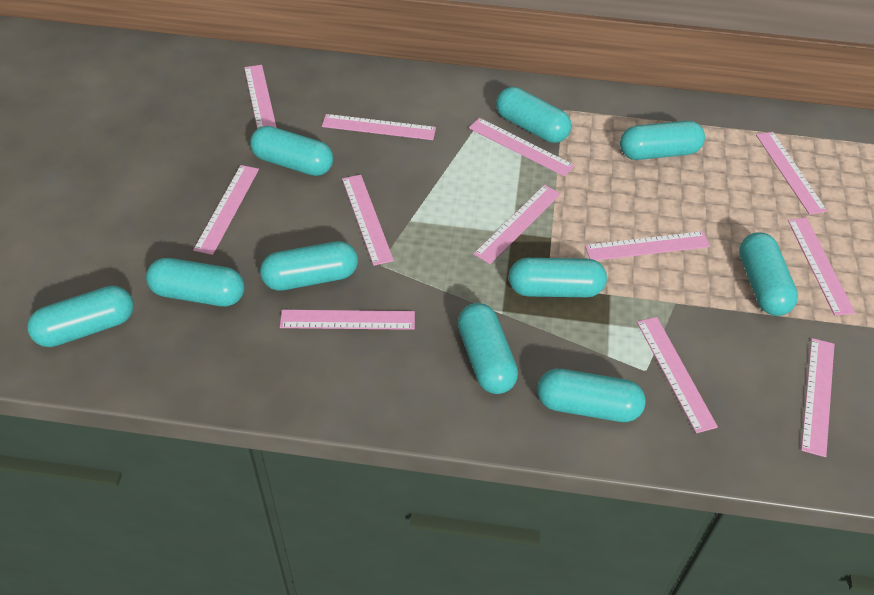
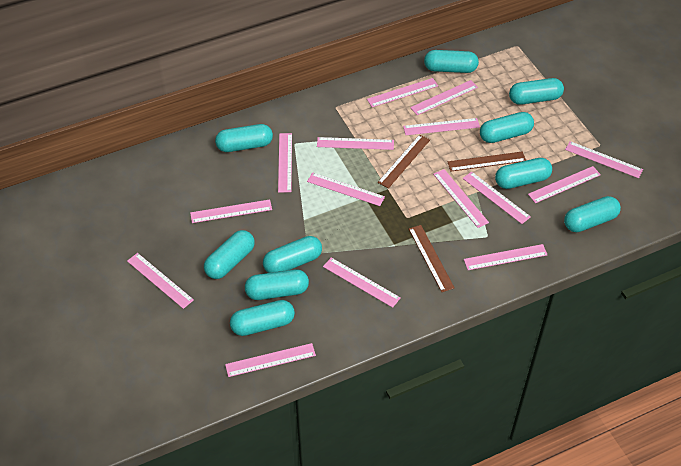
brown ruler: 0 -> 3
pink ruler: 12 -> 15

